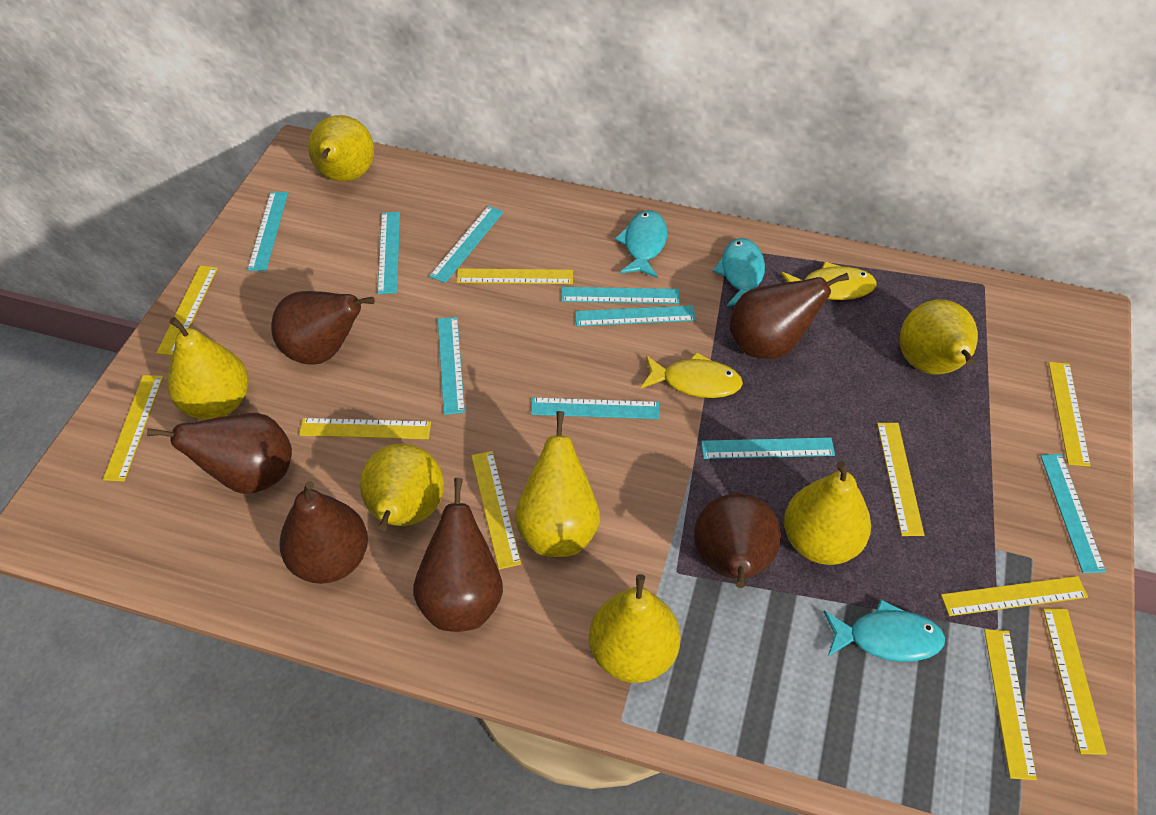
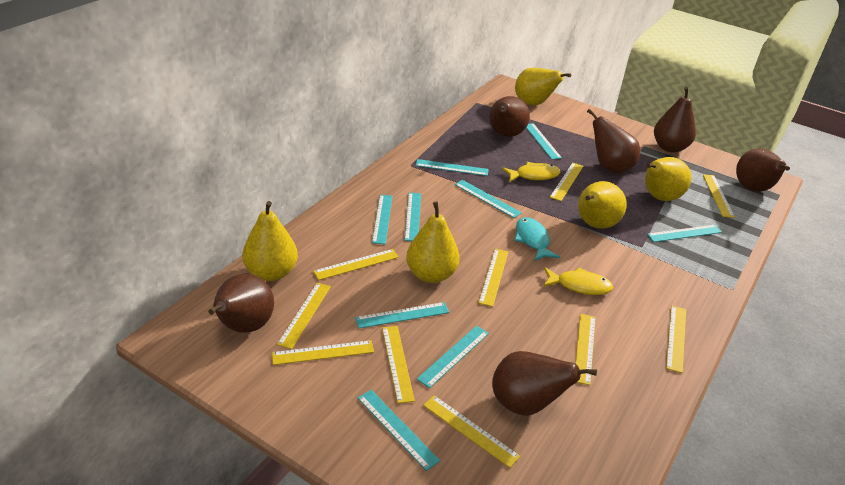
turquoise fish: 3 -> 1
yellow pear: 7 -> 5

